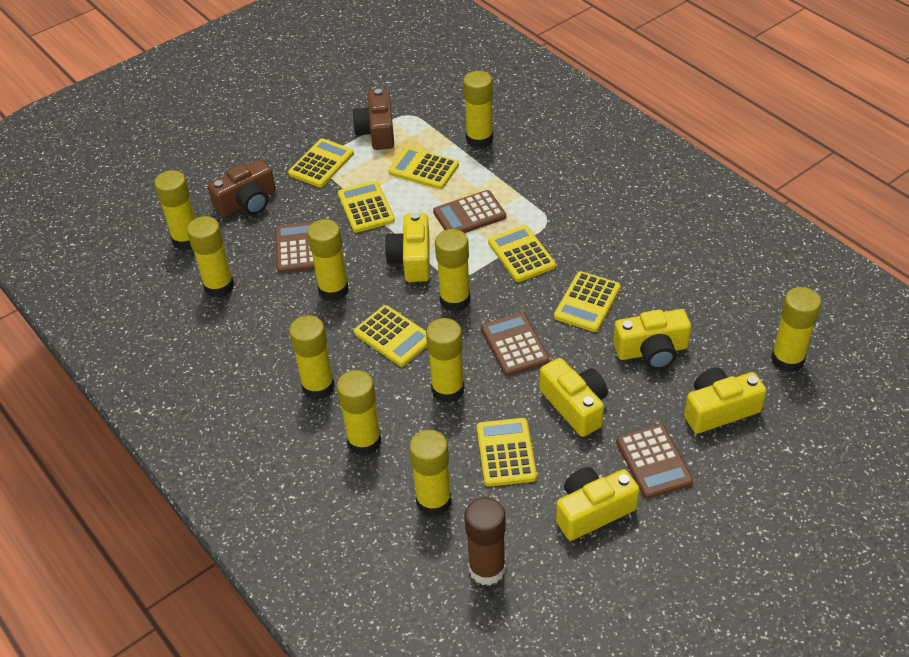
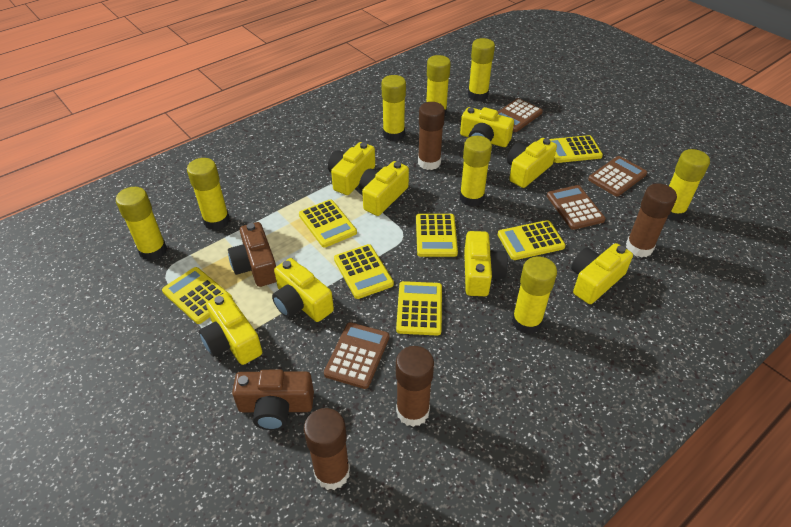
brown glue stick: 1 -> 4
yellow camera: 5 -> 8
yellow glue stick: 10 -> 8

